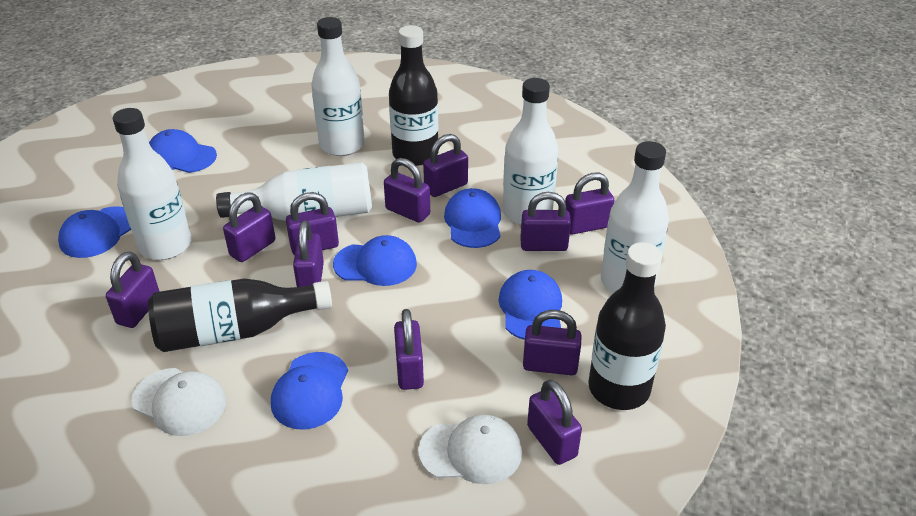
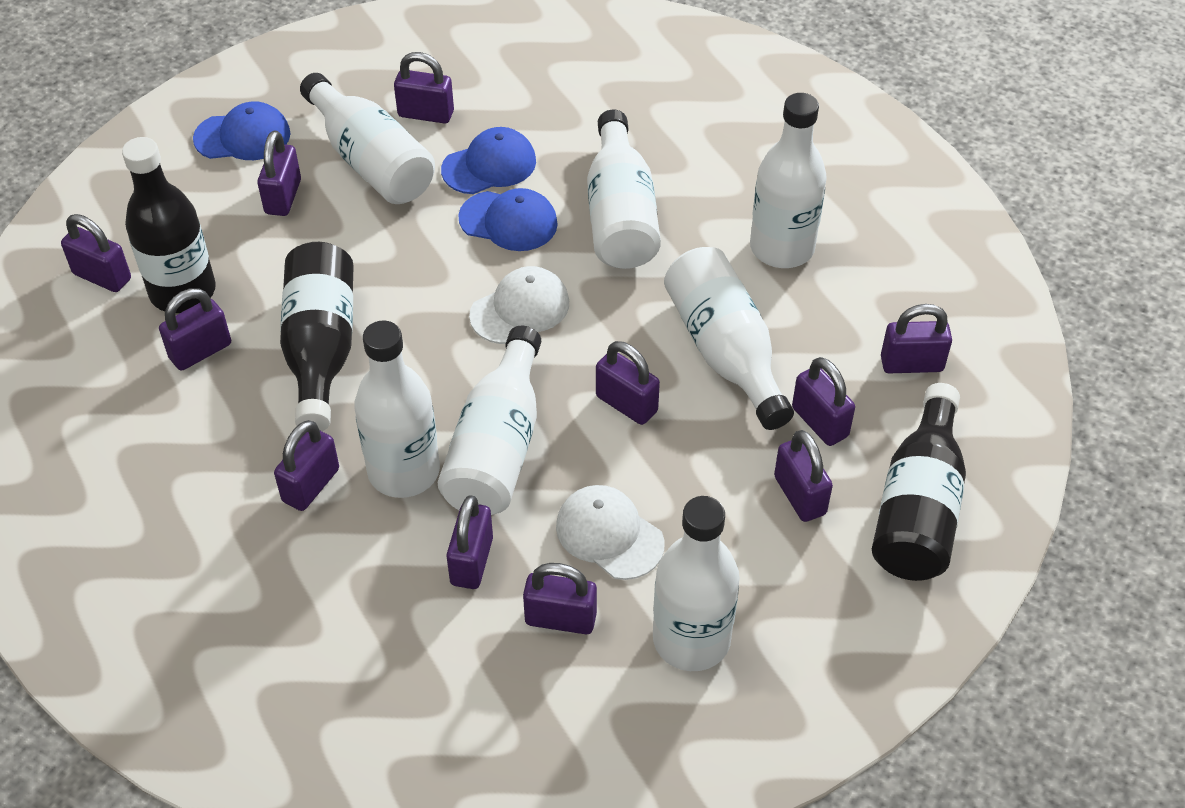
blue cap: 6 -> 3
white bottle: 5 -> 7

